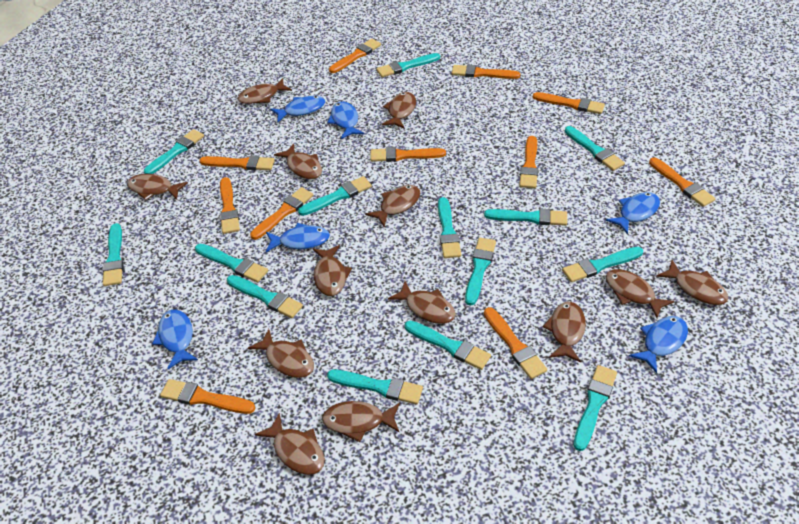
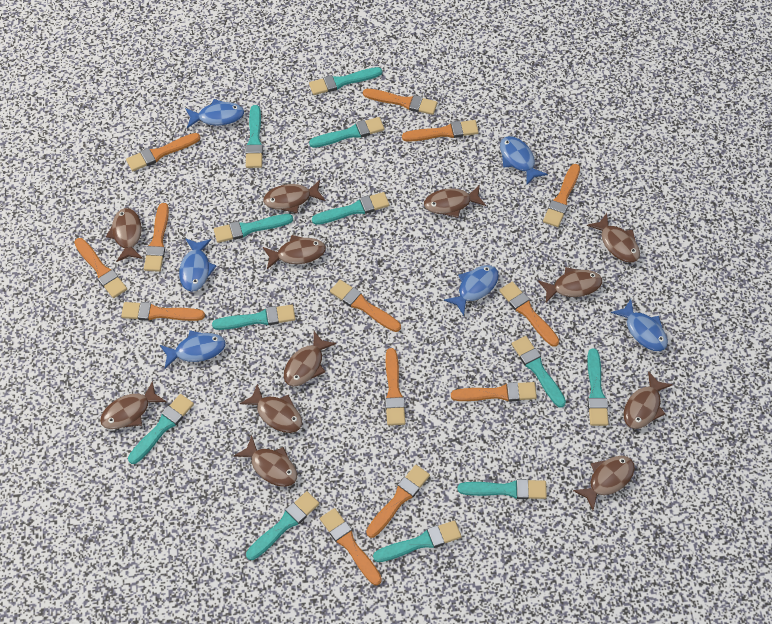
brown fish: 13 -> 12
orange brush: 11 -> 13
turquoise brush: 14 -> 12

